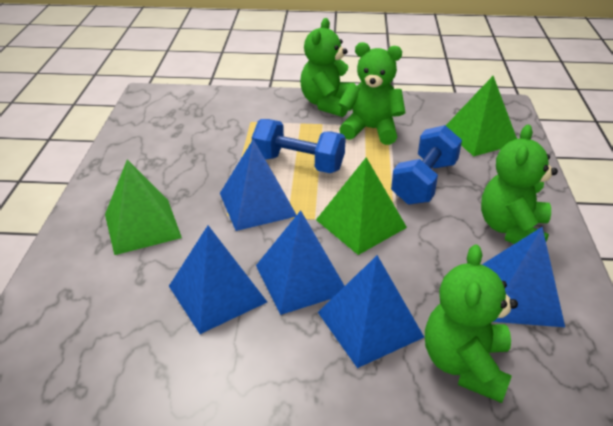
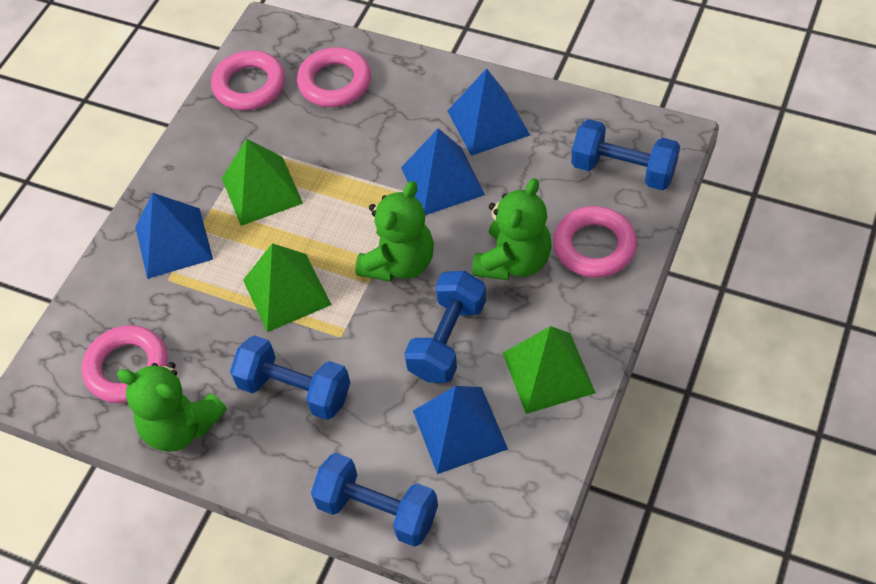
blue dumbbell: 2 -> 4
blue pyramid: 5 -> 4
green teddy bear: 4 -> 3
pink ring: 0 -> 4

